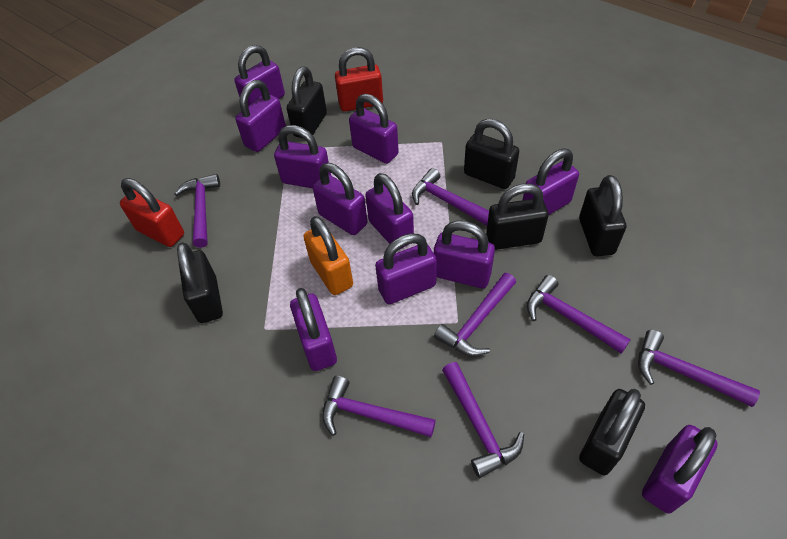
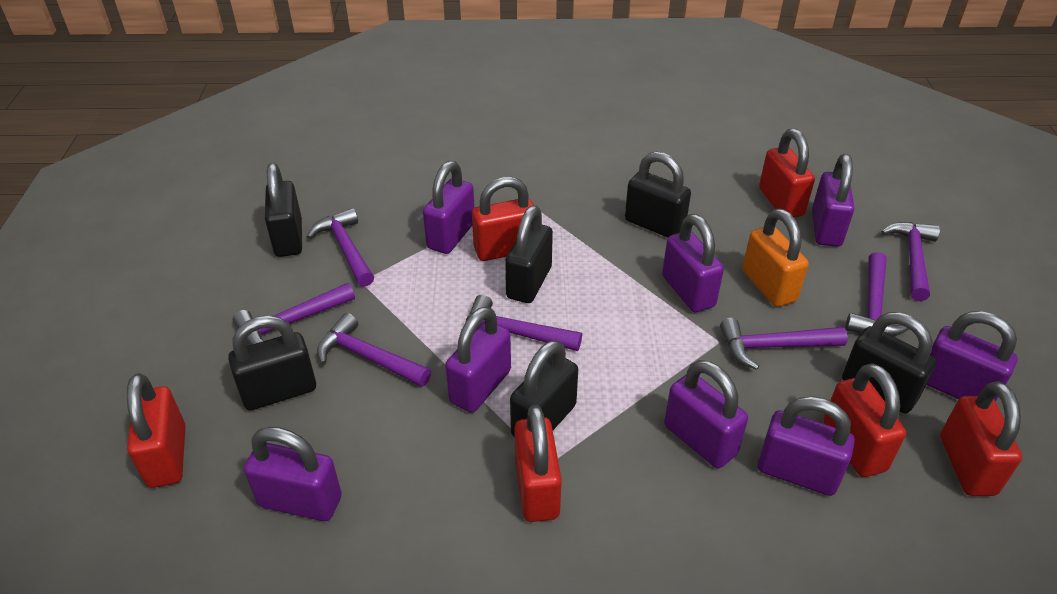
purple padlock: 11 -> 8
red padlock: 2 -> 6

